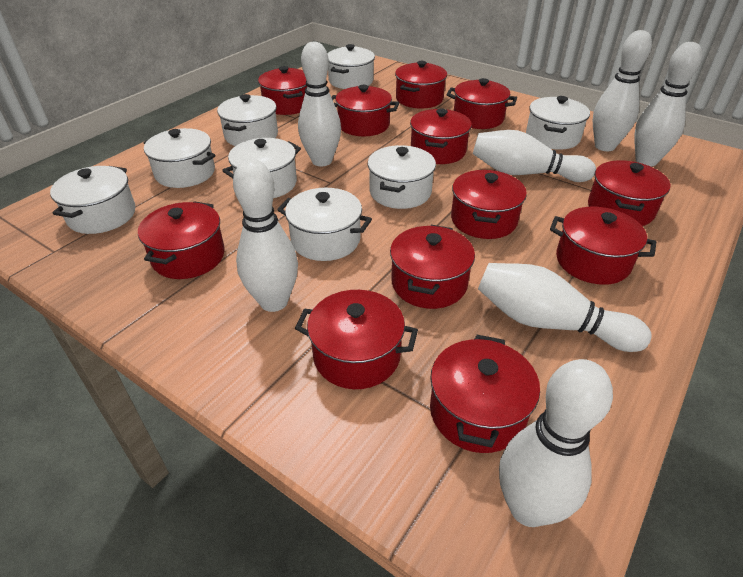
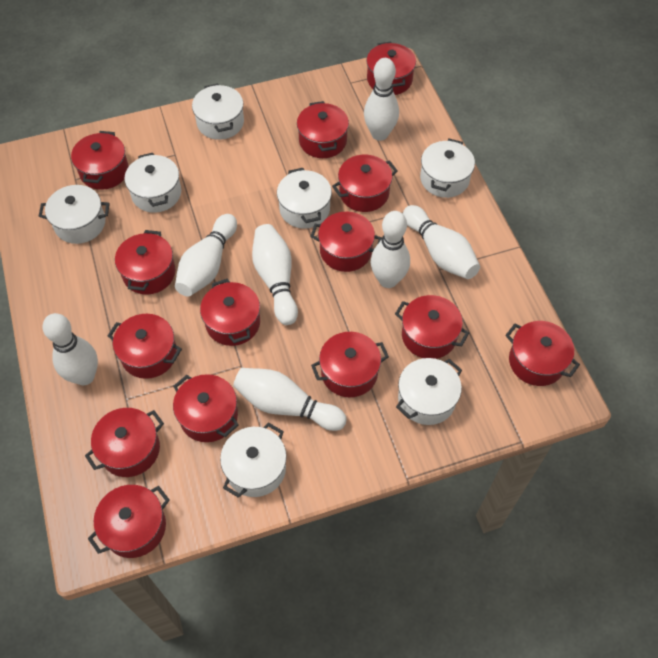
red pot: 12 -> 14
white pot: 8 -> 7

